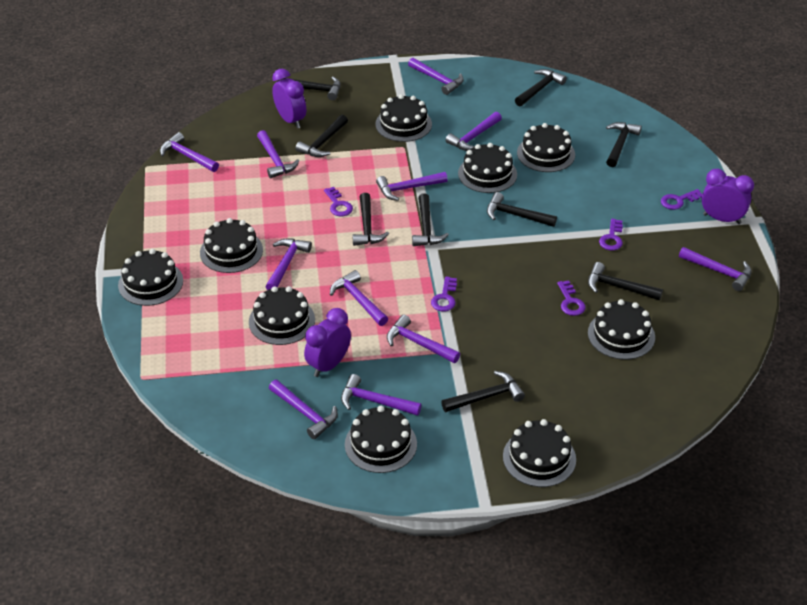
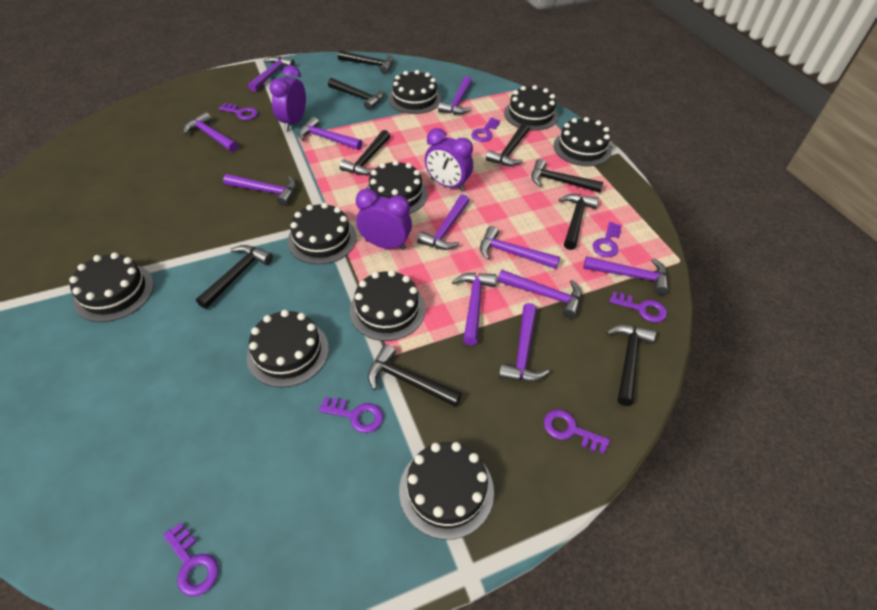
purple key: 5 -> 7

